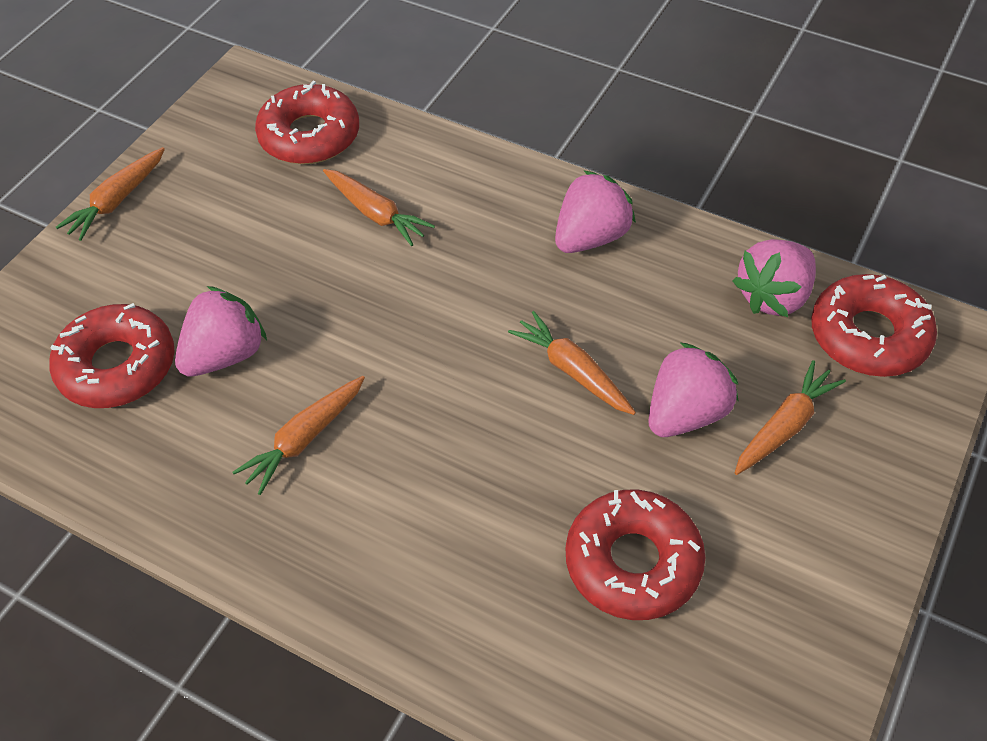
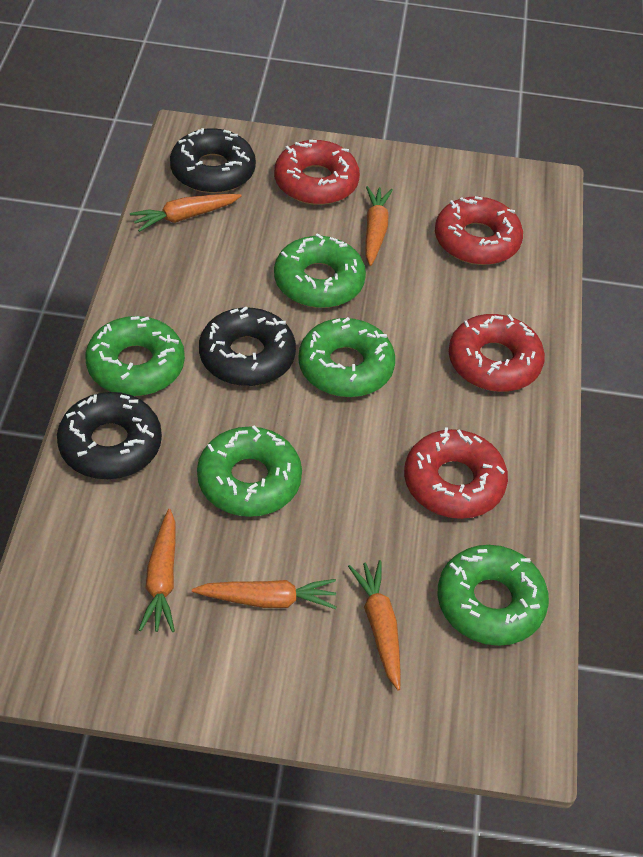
black donut: 0 -> 3
green donut: 0 -> 5
pink strawberry: 4 -> 0

